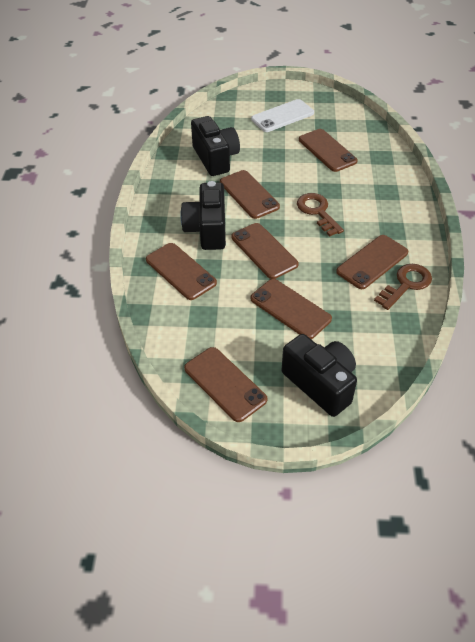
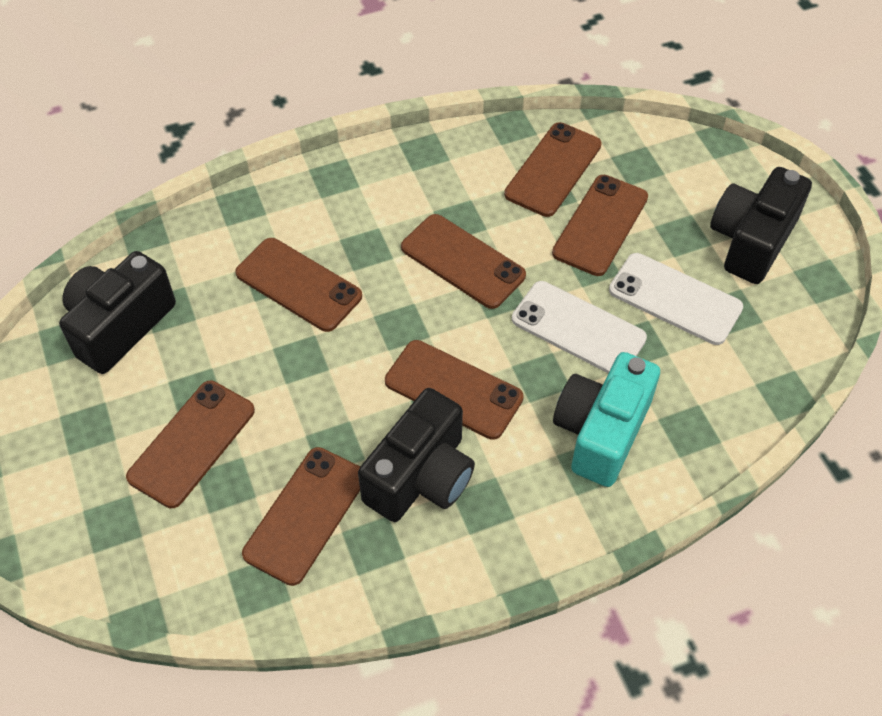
brown key: 2 -> 0
turquoise camera: 0 -> 1
white phone: 1 -> 2

